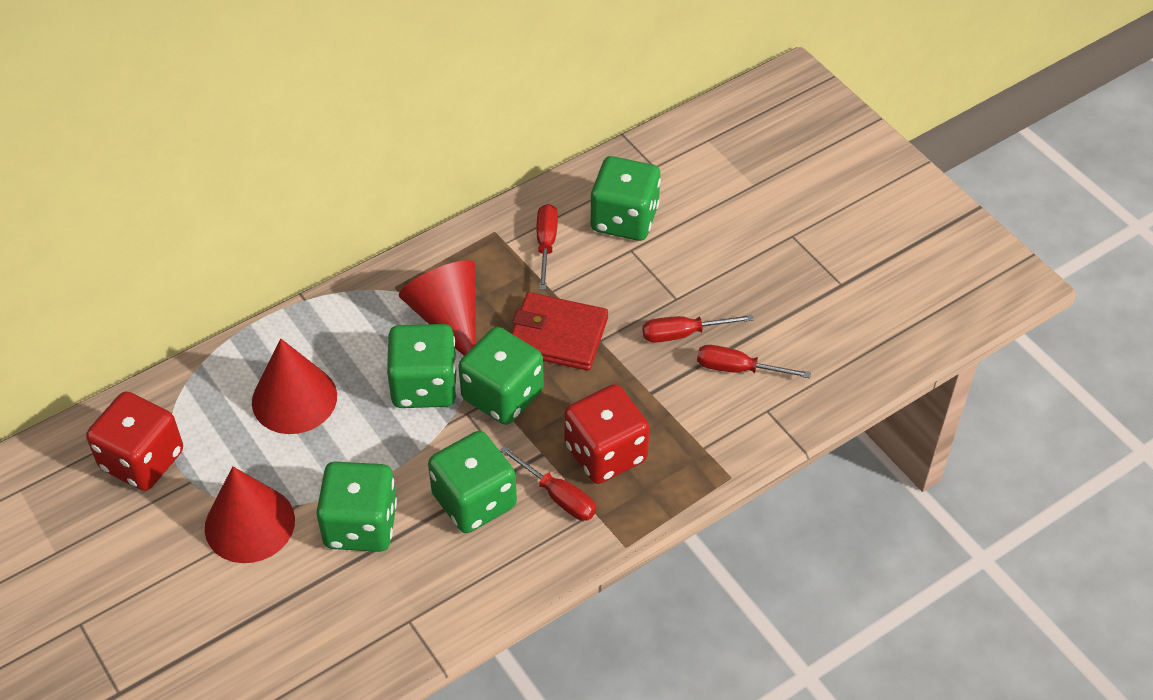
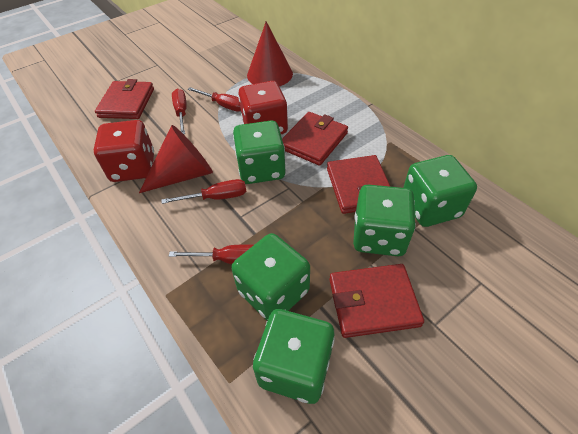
red cone: 3 -> 2
red wallet: 1 -> 4

